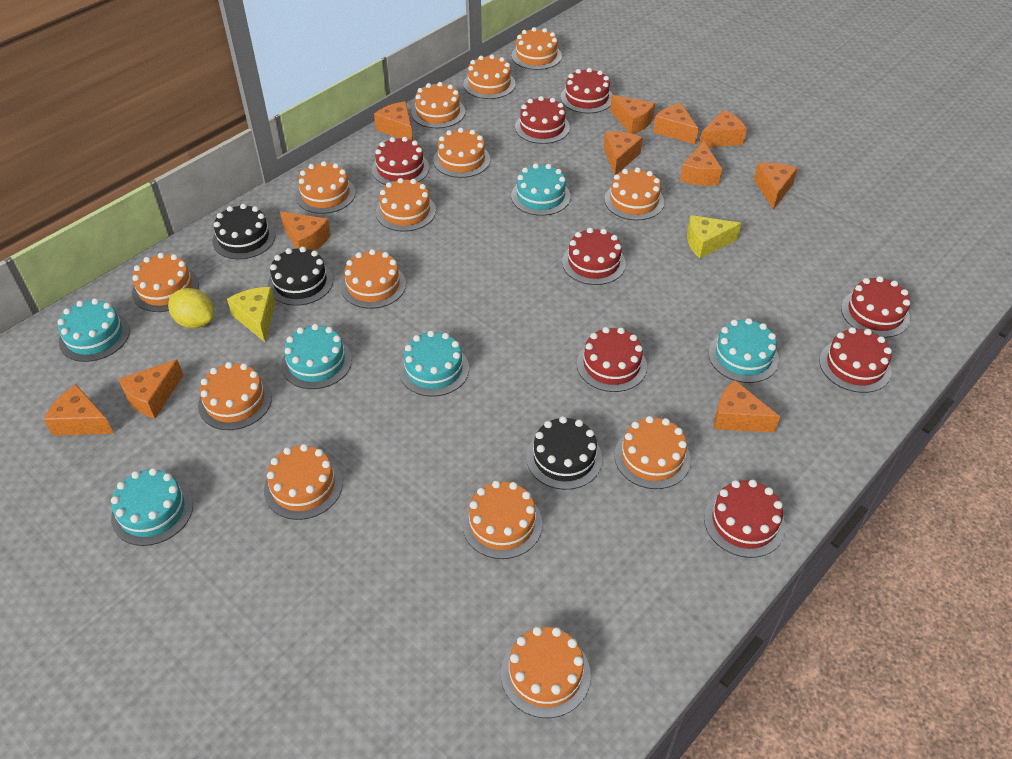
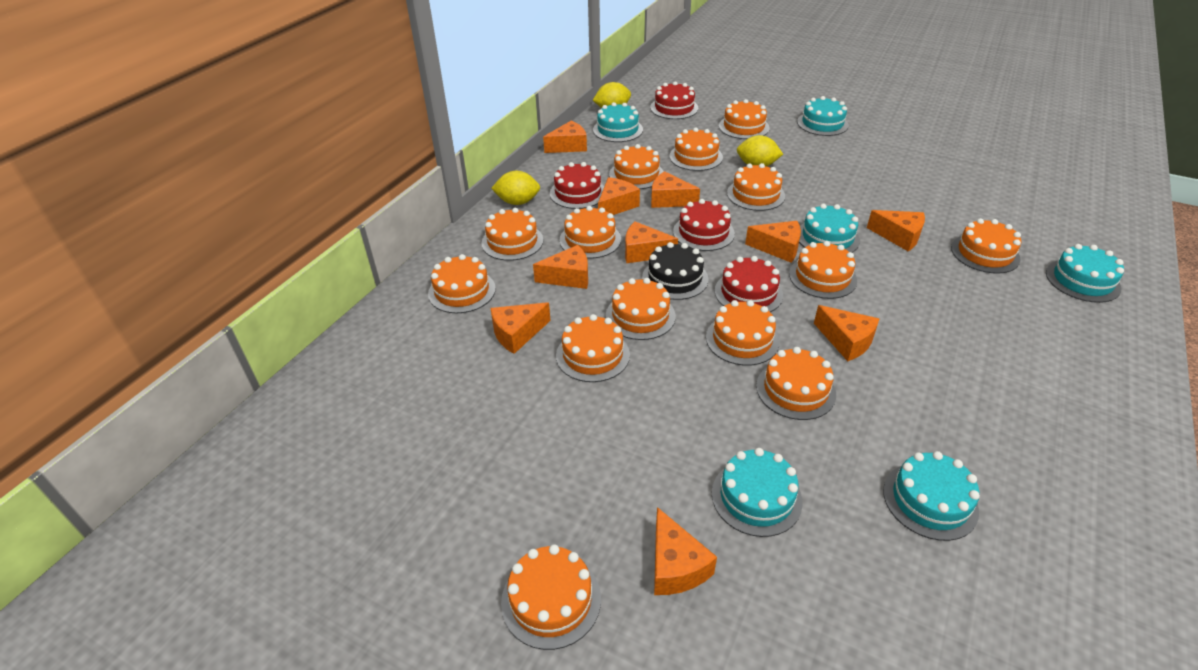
black cake: 3 -> 1
orange cheese: 11 -> 10
red cake: 8 -> 4
yellow cheese: 2 -> 0
yellow lemon: 1 -> 3

